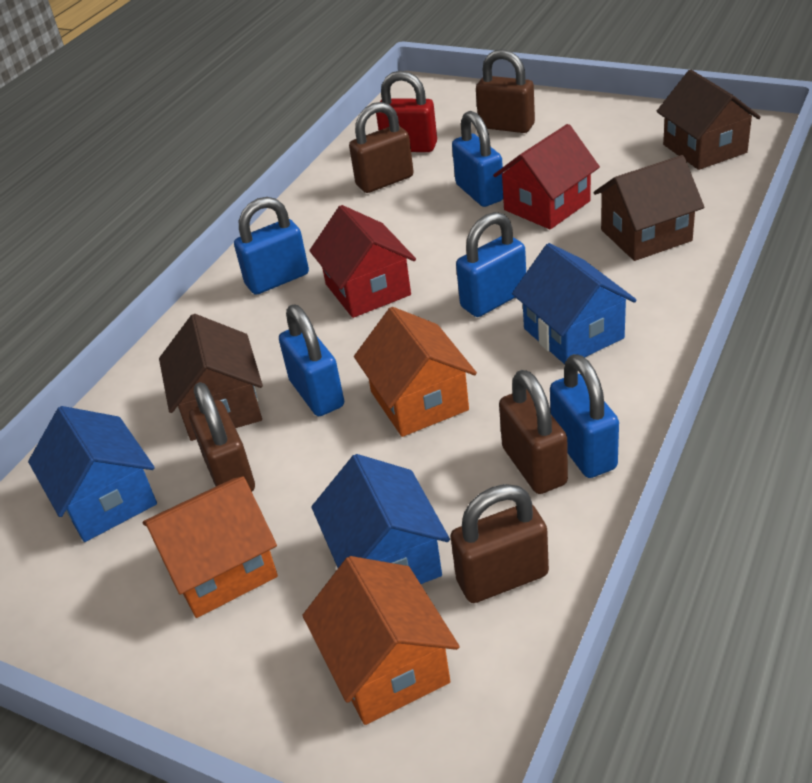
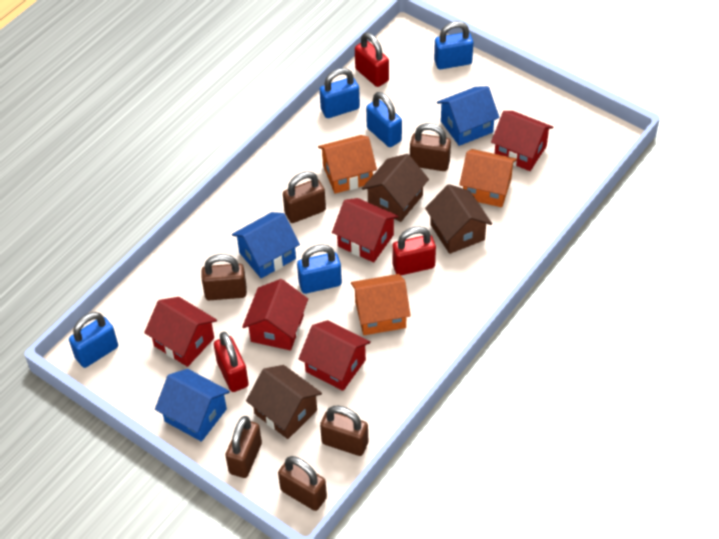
brown padlock: 5 -> 6
red house: 2 -> 5
red padlock: 1 -> 3

